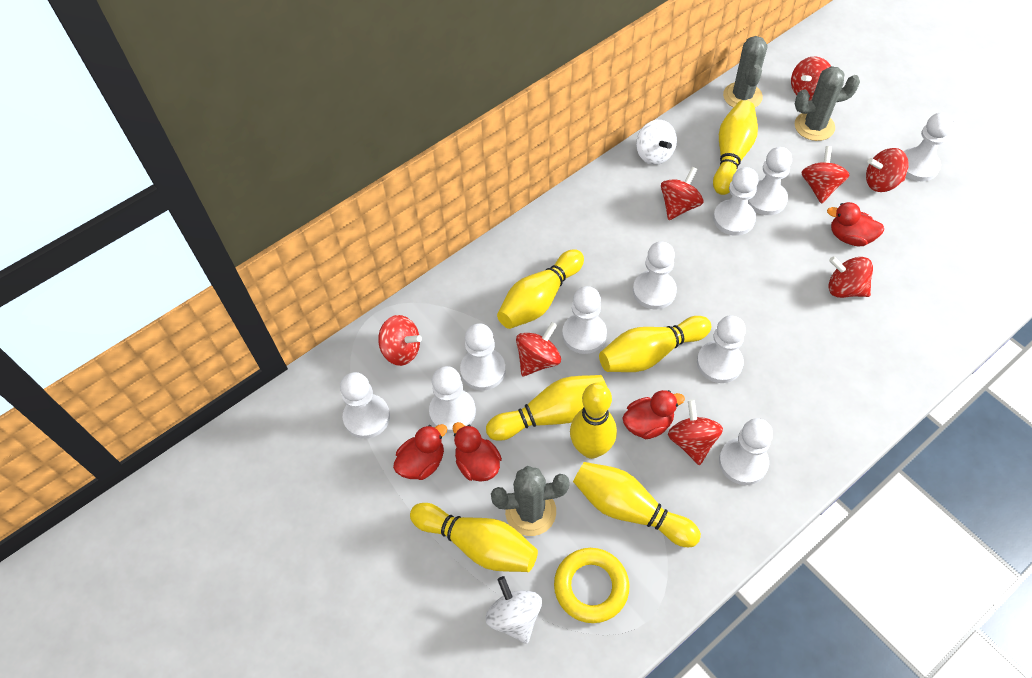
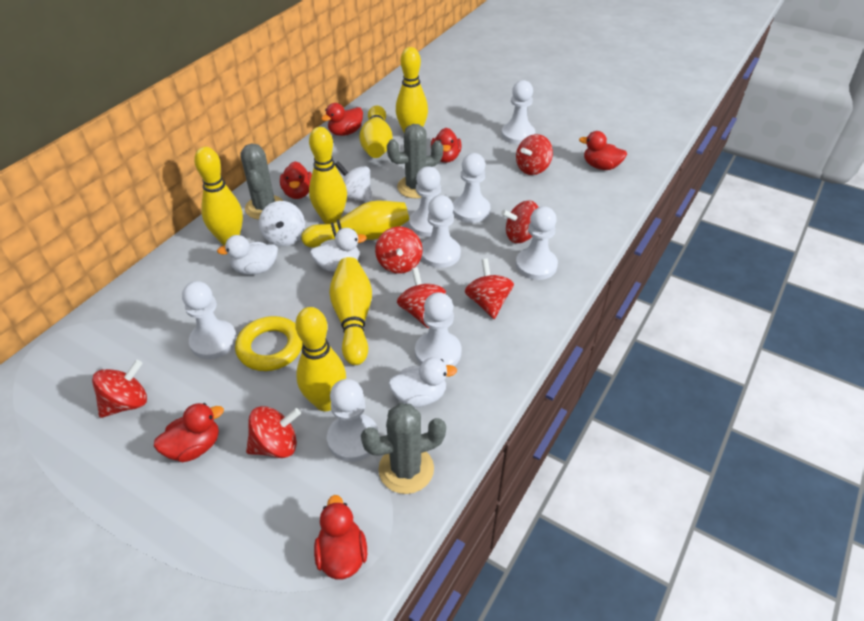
red duck: 4 -> 6
red spinning top: 8 -> 7
white duck: 0 -> 3
white pawn: 10 -> 8

